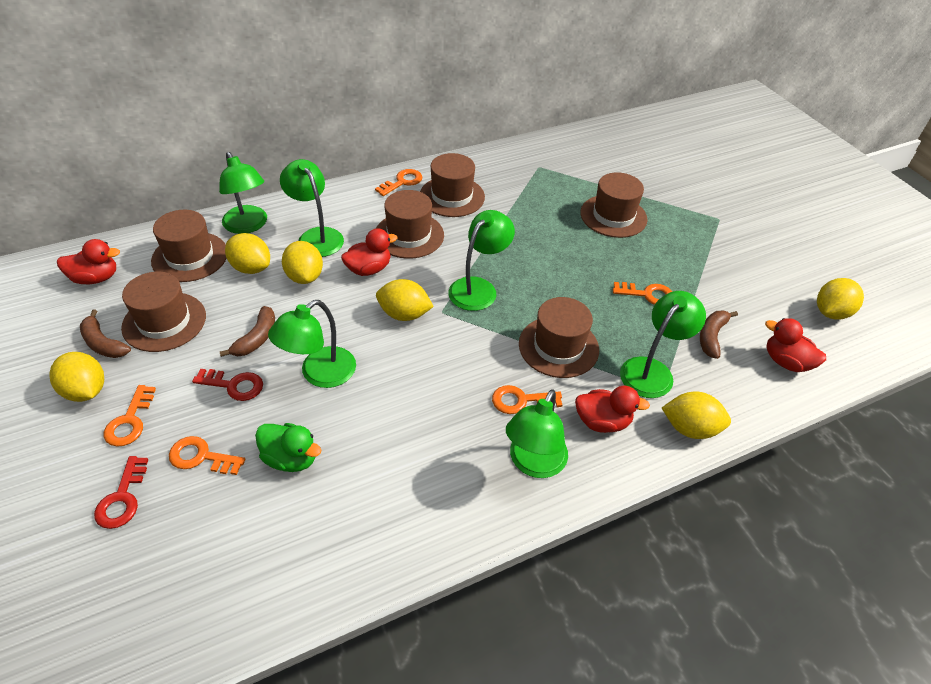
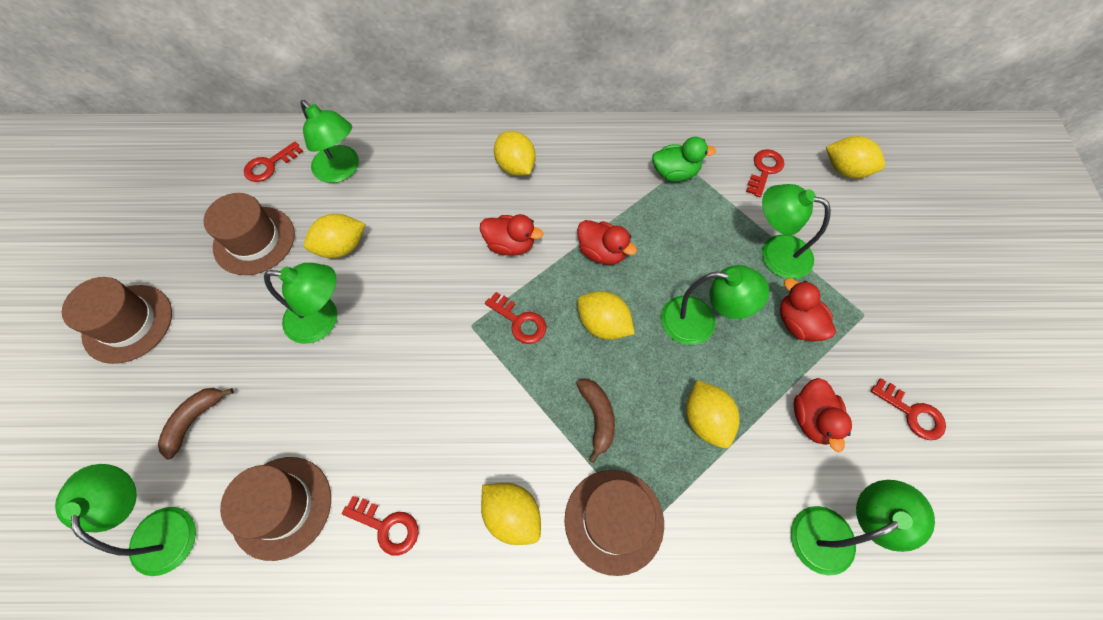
brown banana: 3 -> 2
brown hat: 6 -> 4
orange key: 5 -> 0
red key: 2 -> 5

